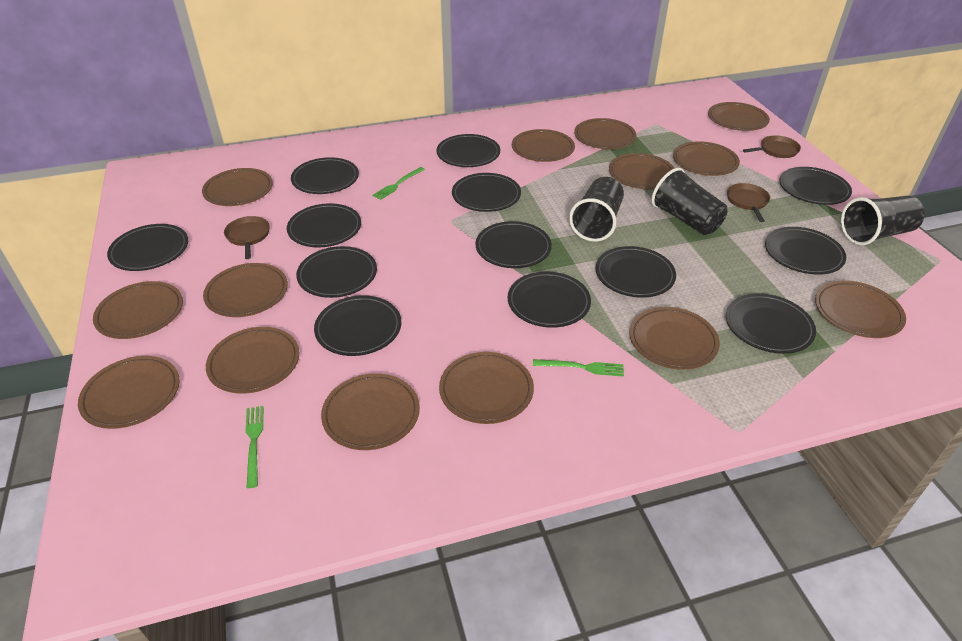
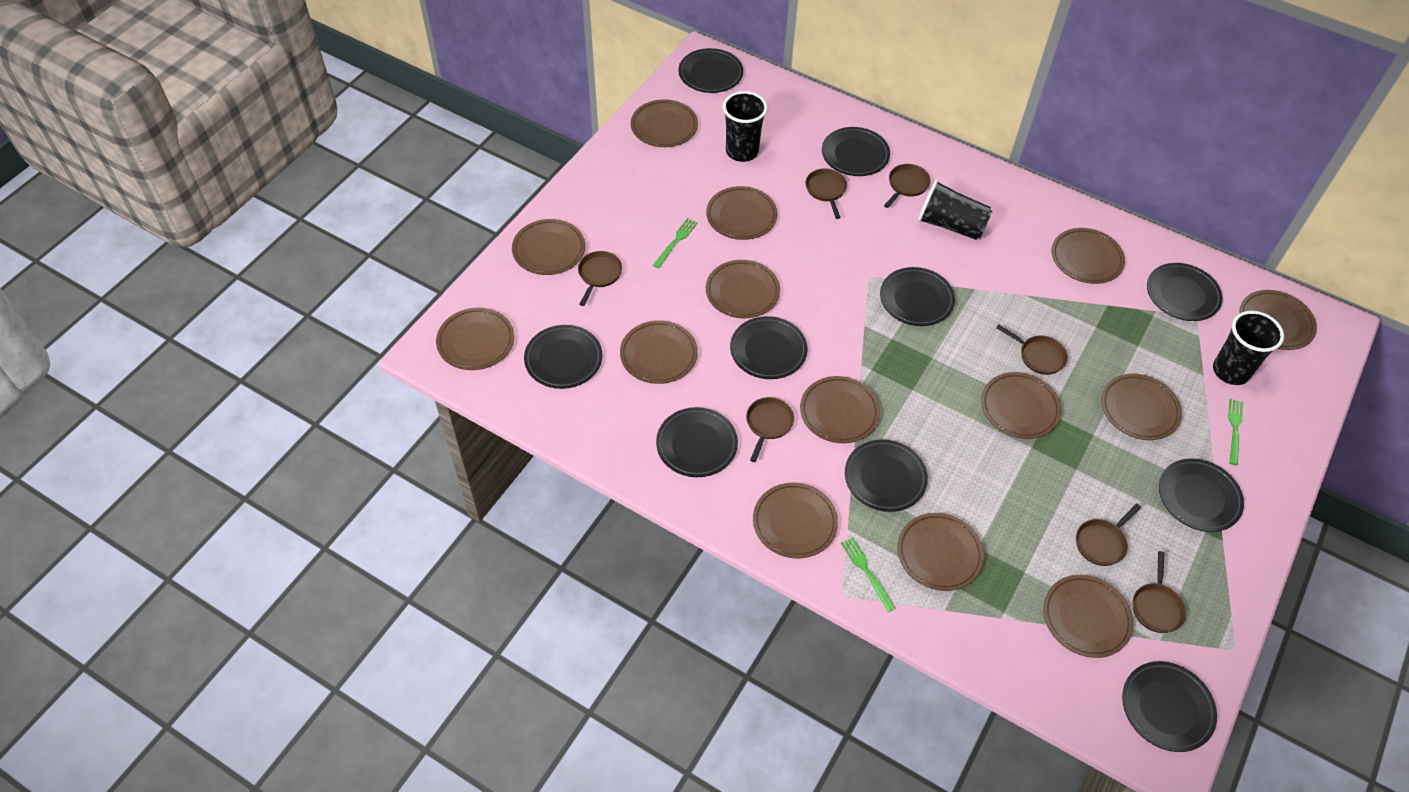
black plate: 13 -> 10
brown pan: 3 -> 7

